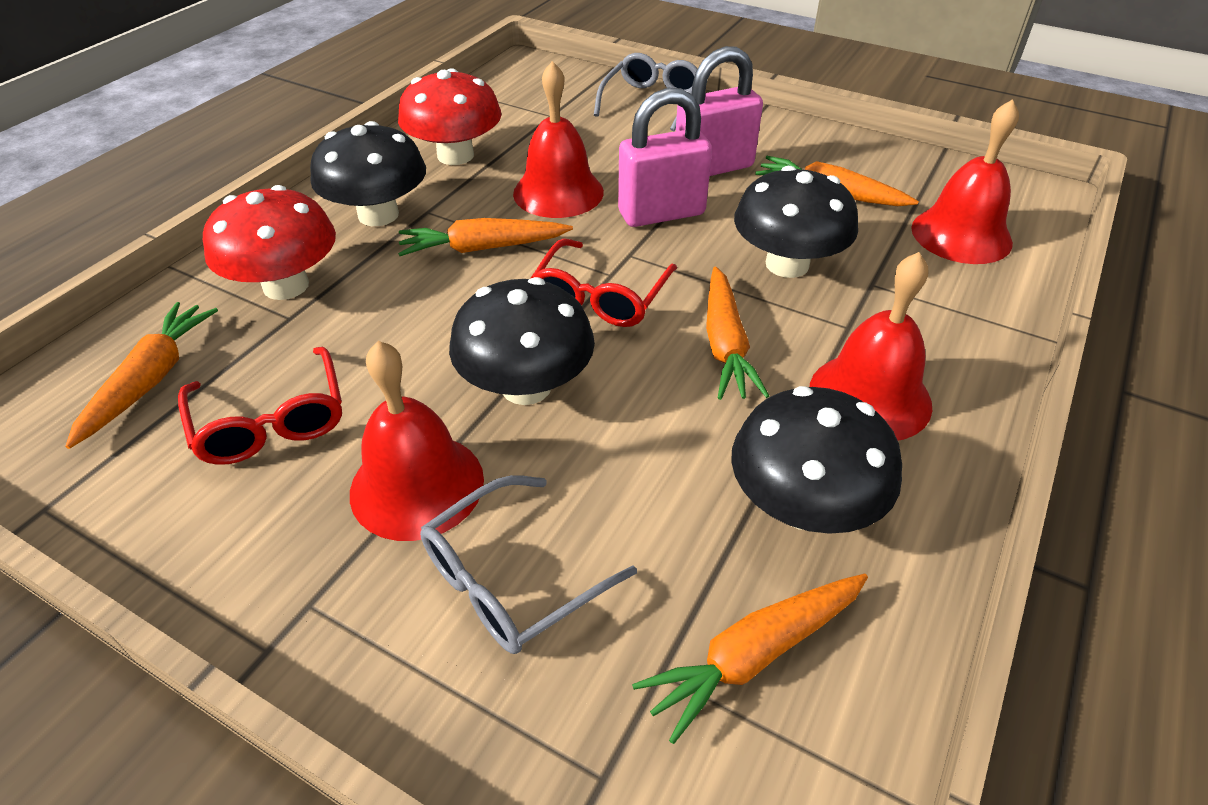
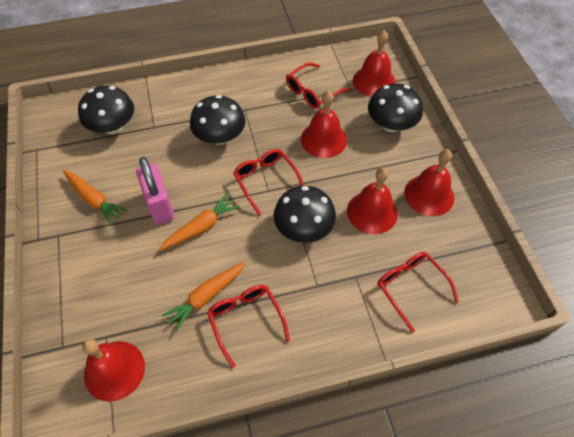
grey glasses: 2 -> 0
orange carrot: 5 -> 3
pink padlock: 2 -> 1
red bell: 4 -> 5
red glasses: 2 -> 4
red mushroom: 2 -> 0

